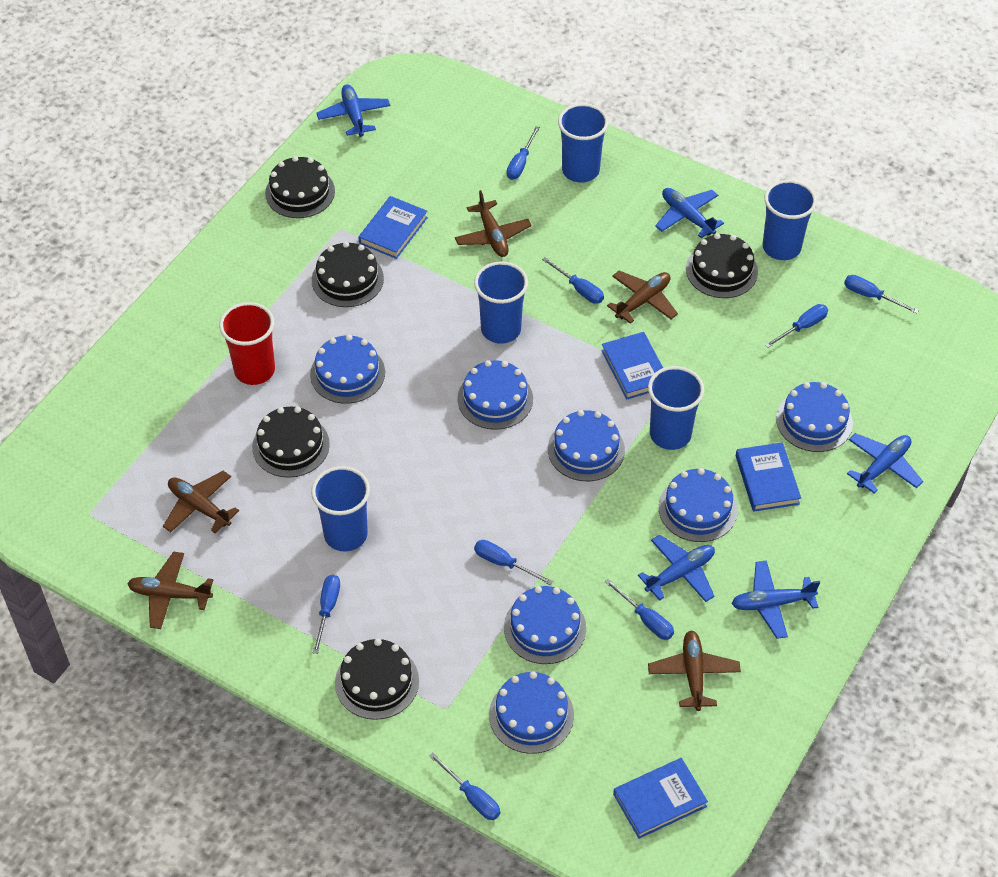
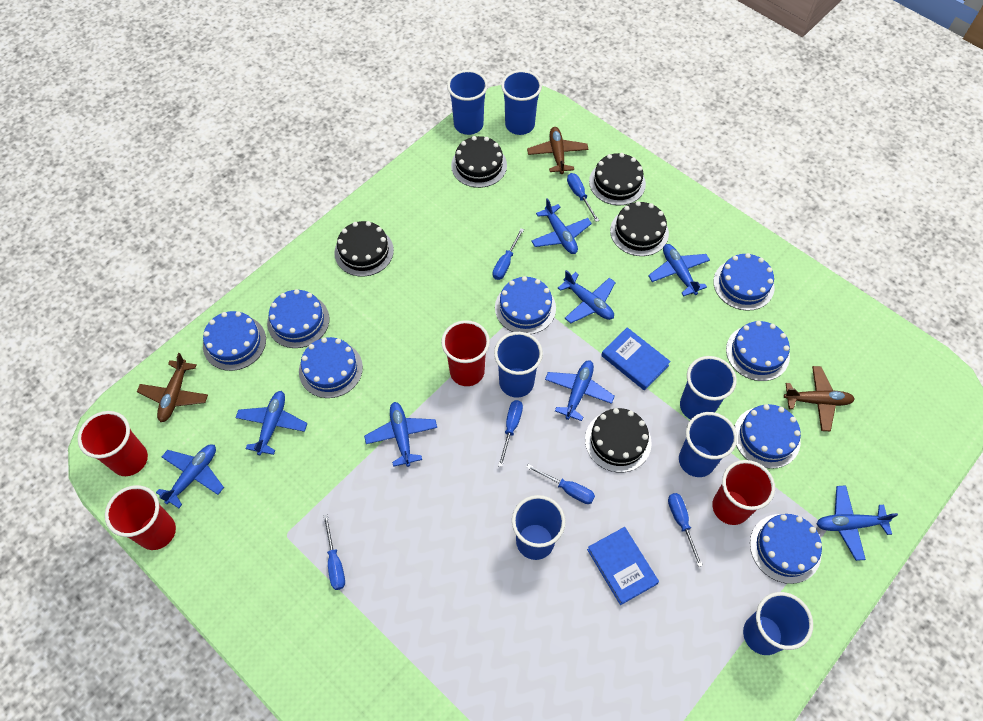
blue book: 4 -> 2
blue cake: 7 -> 8
blue cup: 5 -> 7
blue plane: 5 -> 8
blue screwdriver: 8 -> 6
brown plane: 5 -> 3
red cup: 1 -> 4

